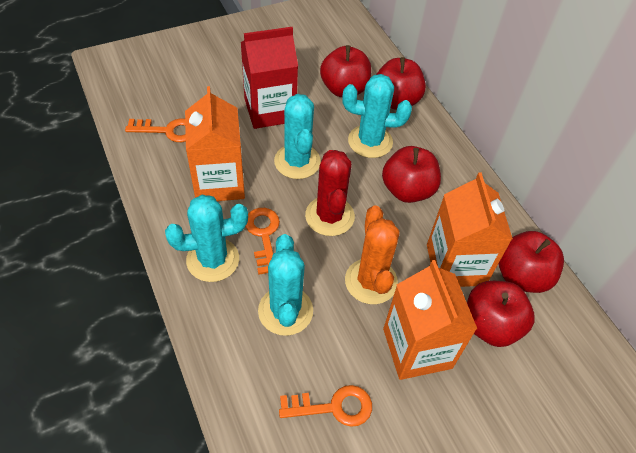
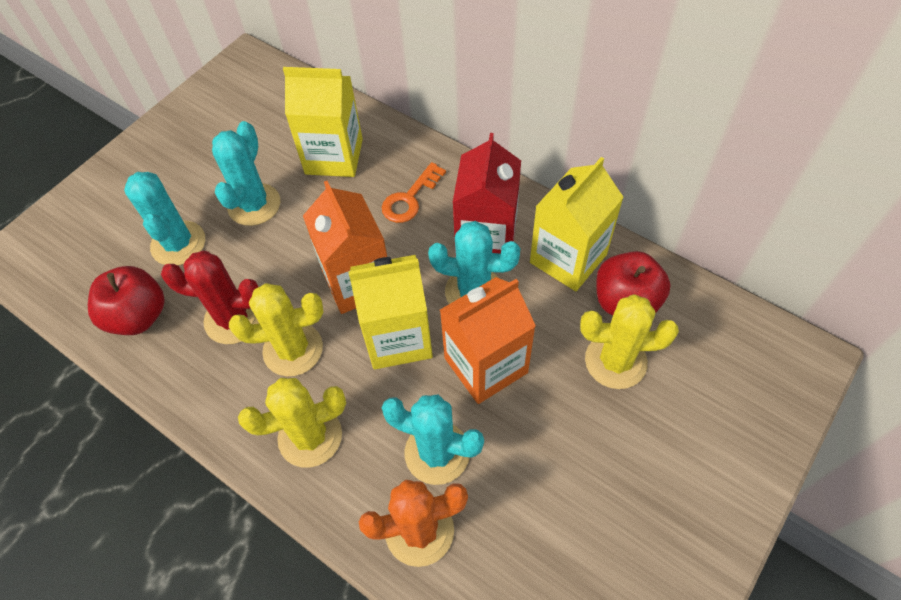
orange carton: 3 -> 2
orange key: 3 -> 1
red apple: 5 -> 2
yellow cactus: 0 -> 3
yellow carton: 0 -> 3

